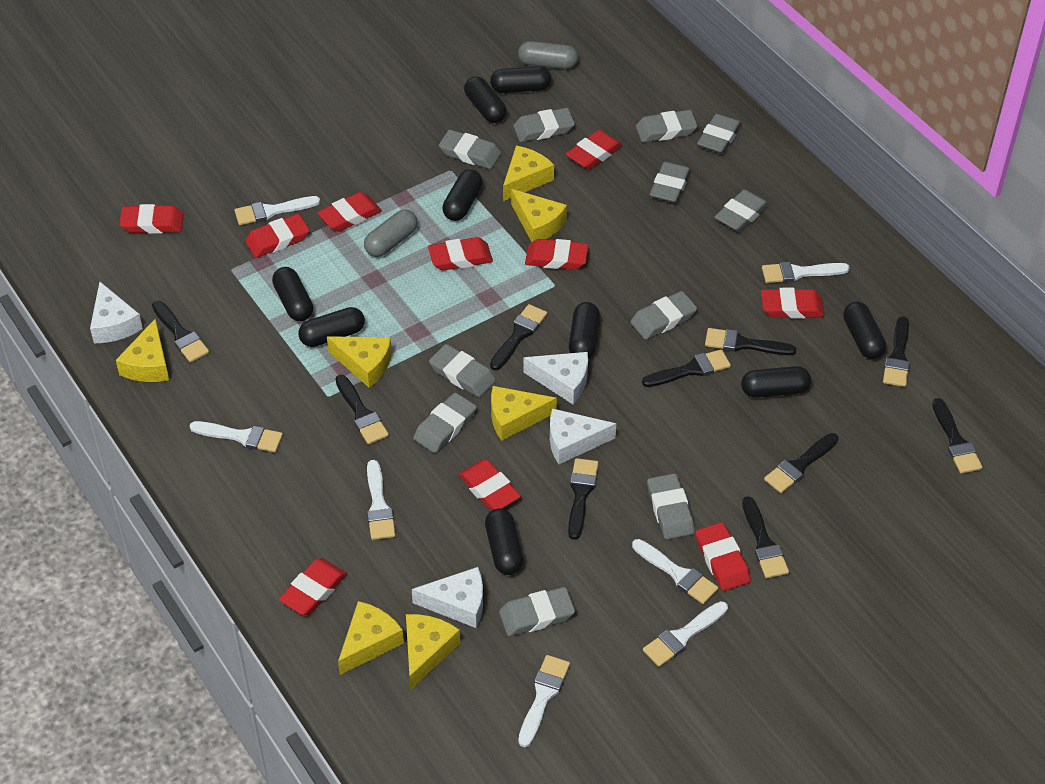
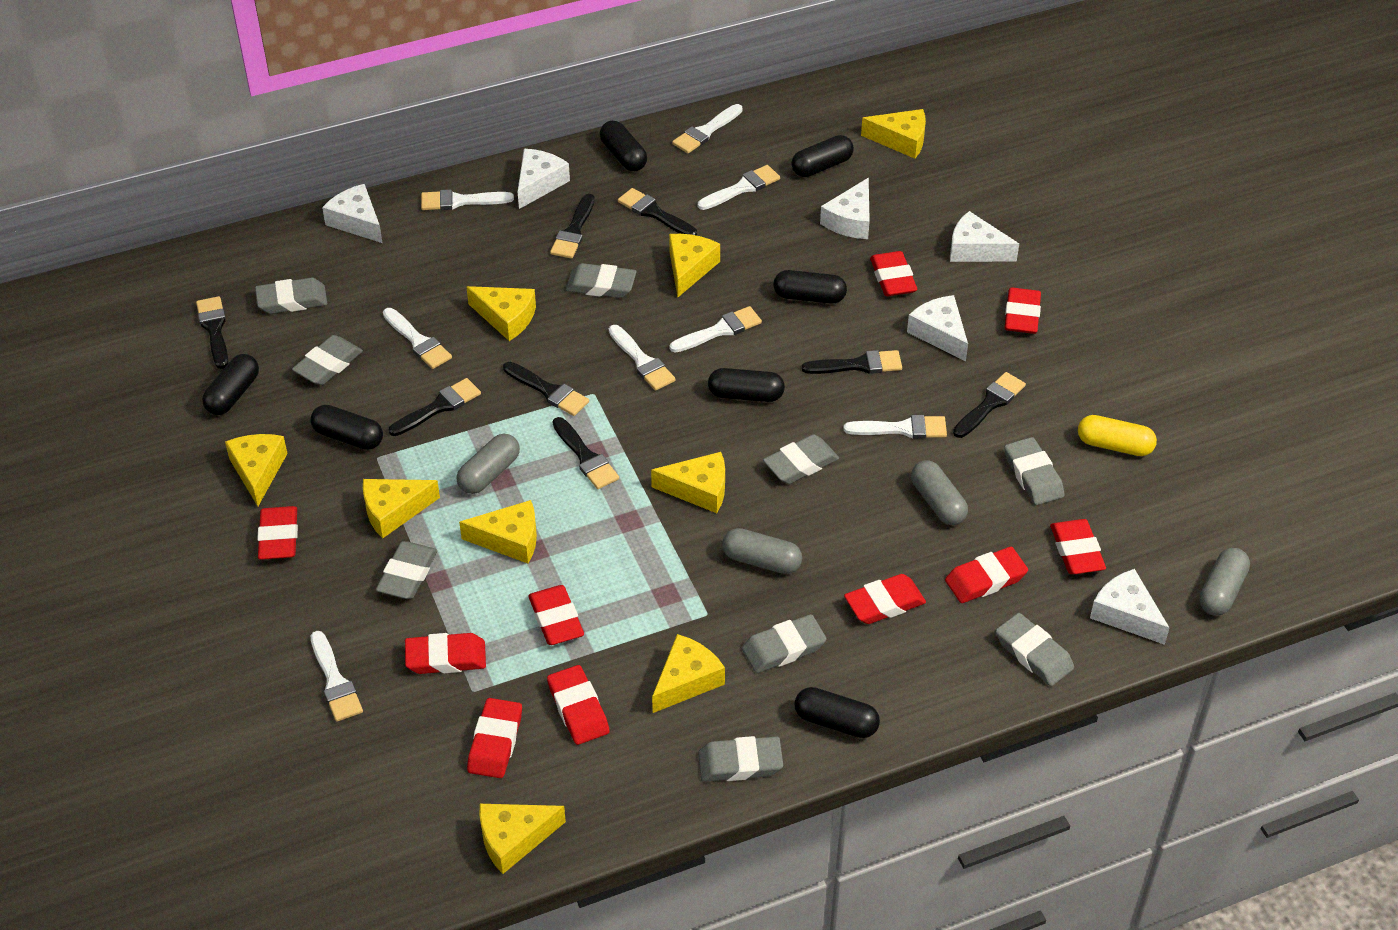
black brush: 10 -> 8
black capsule: 9 -> 7
grey capsule: 2 -> 4
grey eraser: 11 -> 9
white brush: 7 -> 8
white cheese: 4 -> 6
yellow capsule: 0 -> 1
yellow cheese: 7 -> 9

